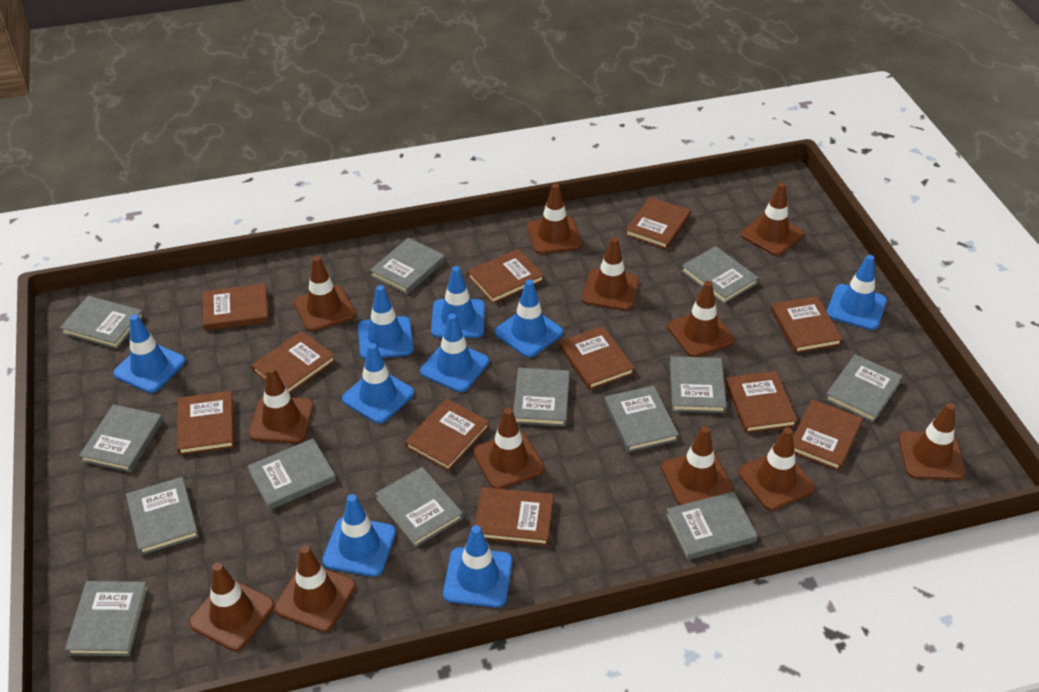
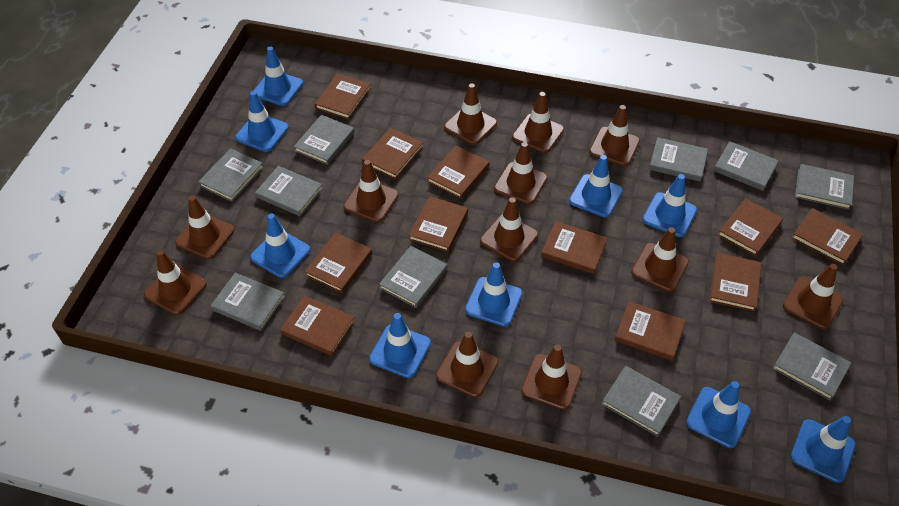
grey book: 13 -> 10

